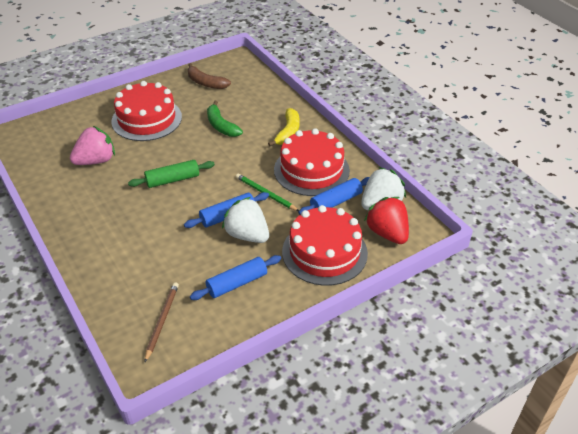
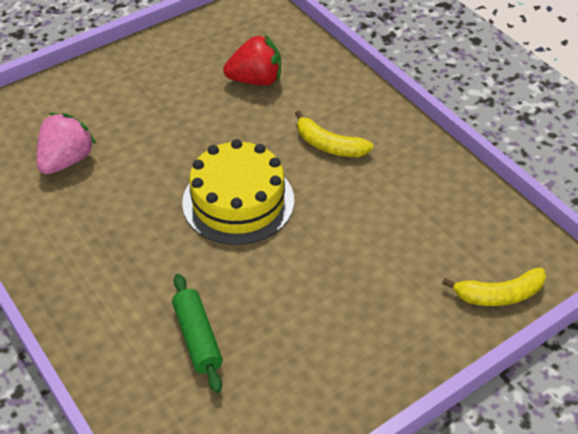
blue rolling pin: 3 -> 0
brown banana: 1 -> 0
brown pencil: 1 -> 0
green banana: 1 -> 0
green pencil: 1 -> 0
red cake: 3 -> 0
white strawberry: 2 -> 0
yellow banana: 1 -> 2
yellow cake: 0 -> 1

